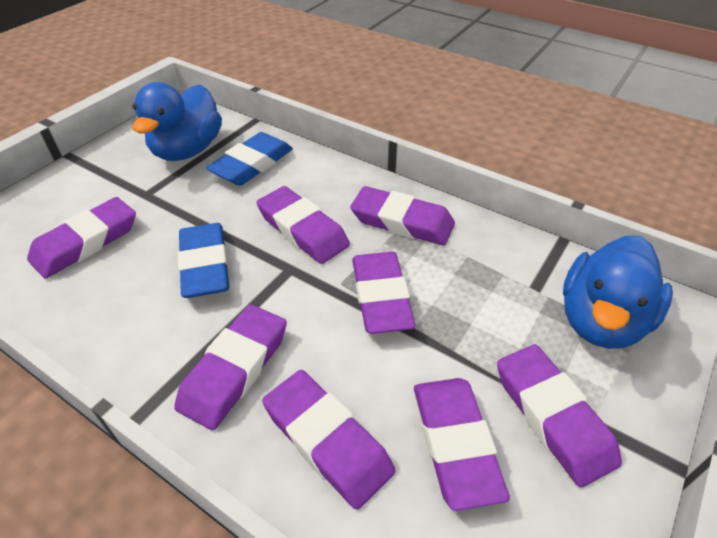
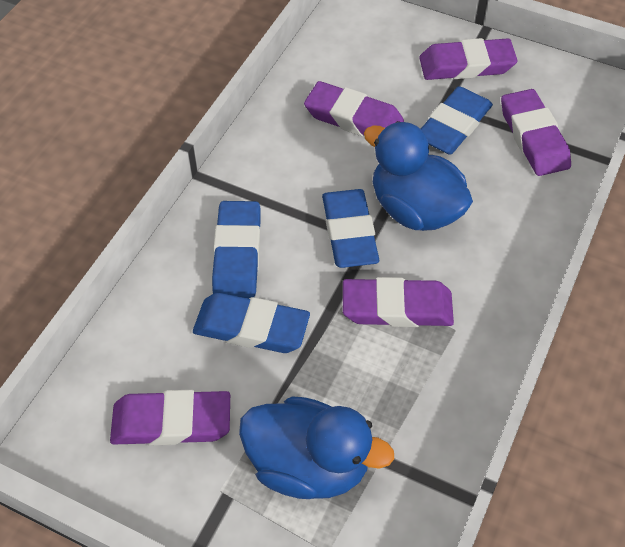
blue eraser: 2 -> 4
purple eraser: 8 -> 5

